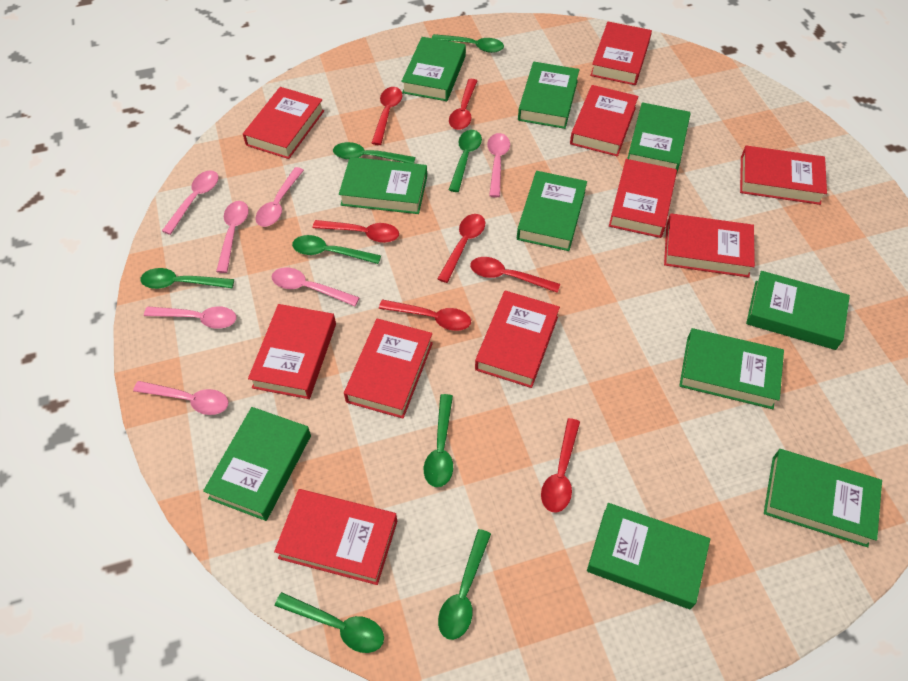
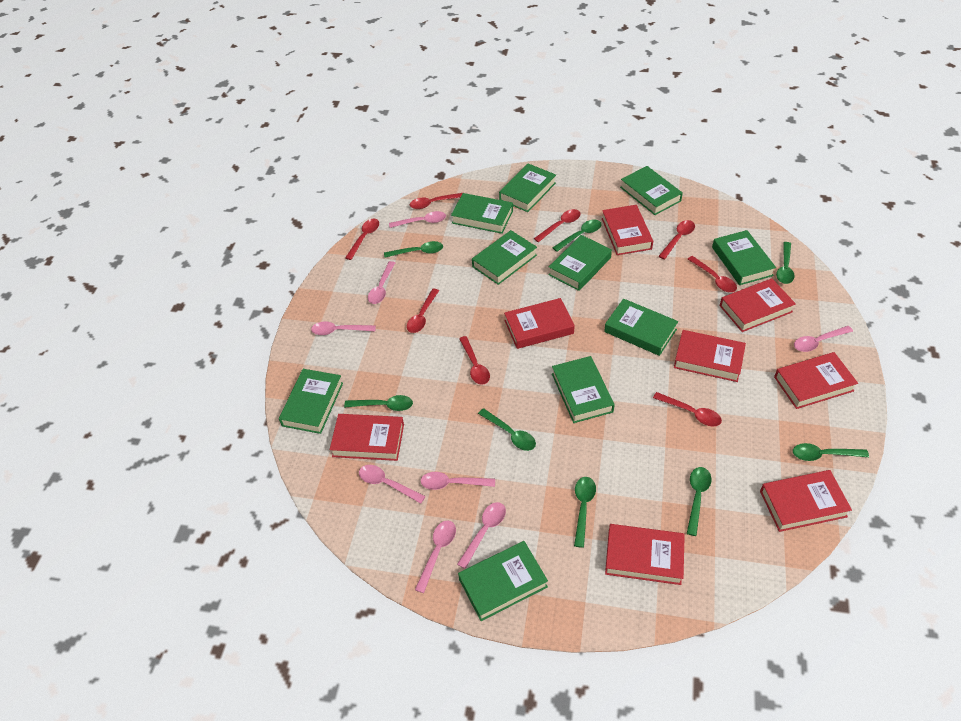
pink spoon: 7 -> 8
red book: 10 -> 8
red spoon: 7 -> 8

